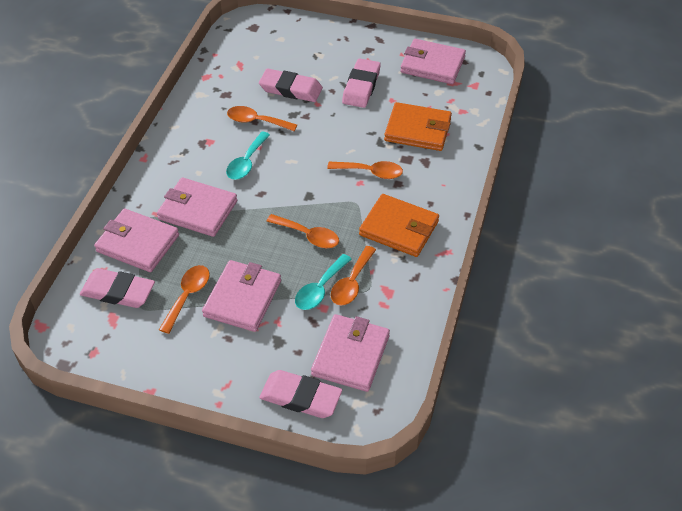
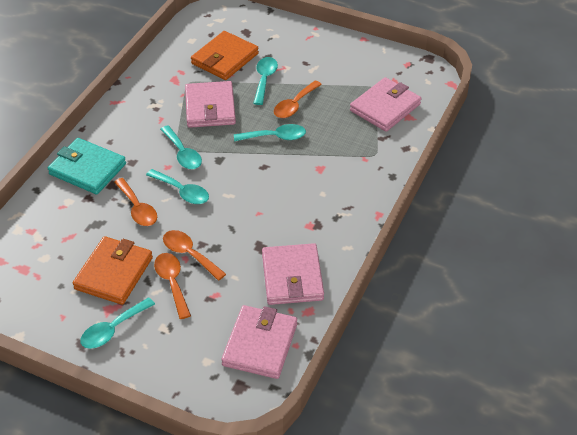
orange spoon: 5 -> 4
pink eraser: 4 -> 0
pink wallet: 5 -> 4
turquoise spoon: 2 -> 5
turquoise wallet: 0 -> 1

